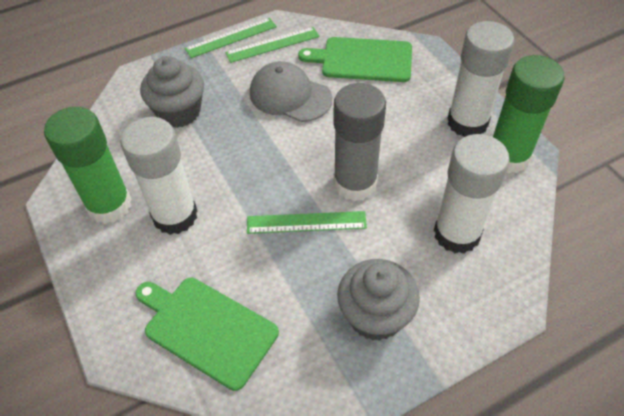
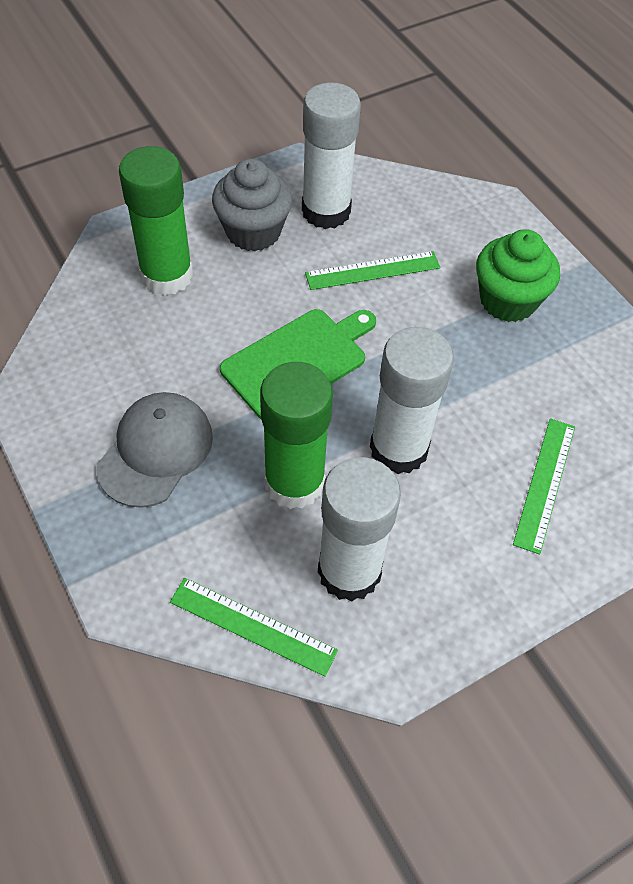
green cupcake: 0 -> 1
green cutting board: 2 -> 1
grey cupcake: 2 -> 1
grey glue stick: 1 -> 0

